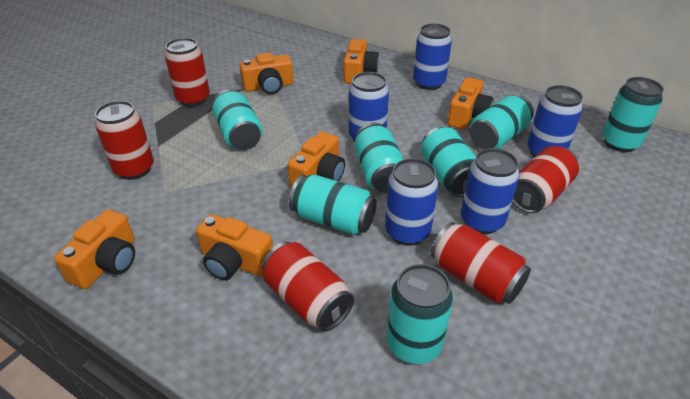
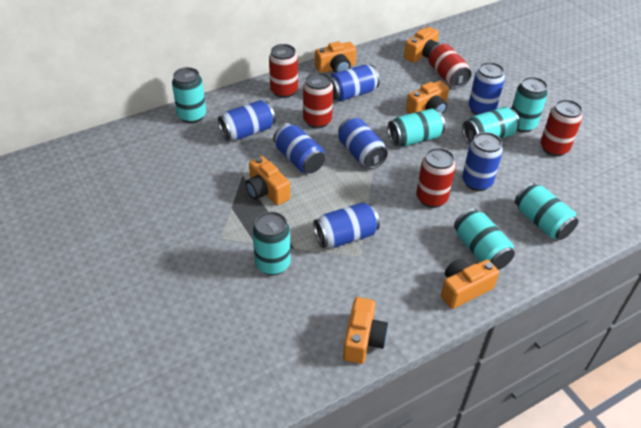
blue can: 5 -> 7

